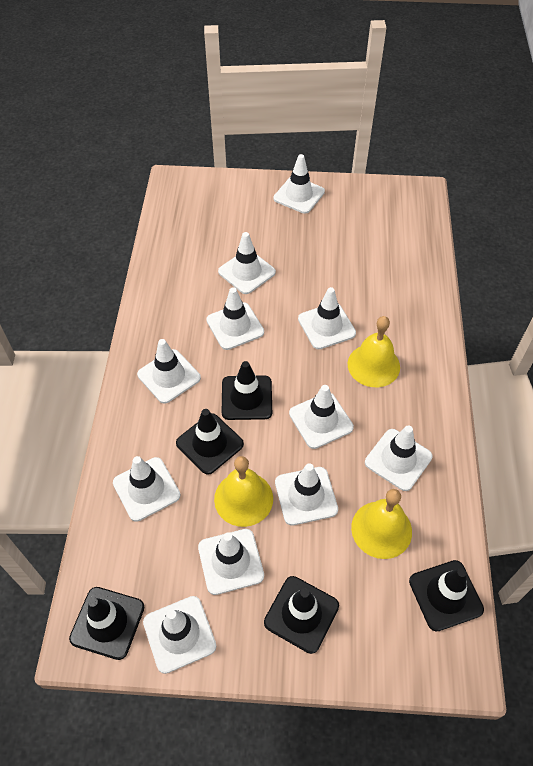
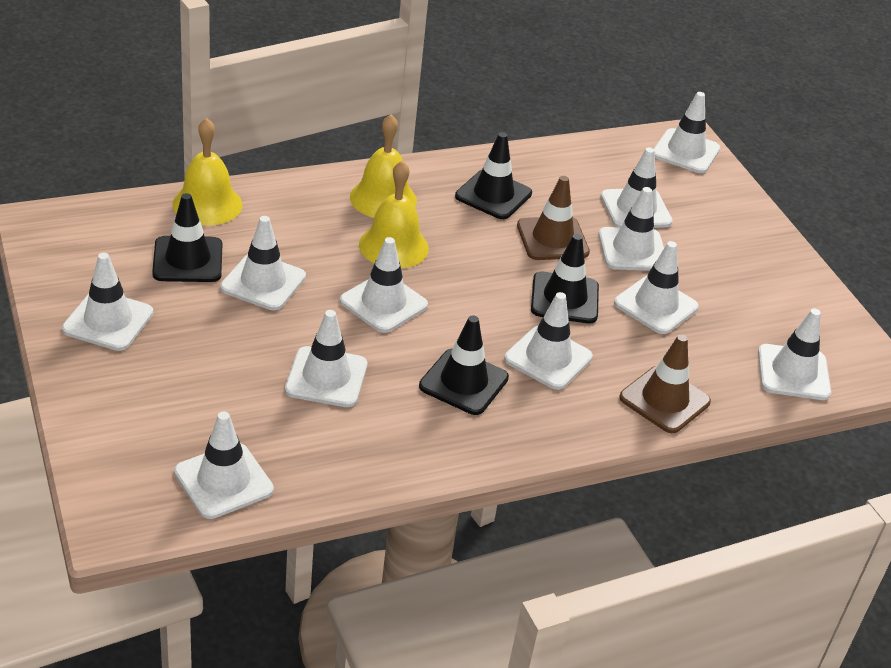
black traffic cone: 5 -> 4
brown traffic cone: 0 -> 2

